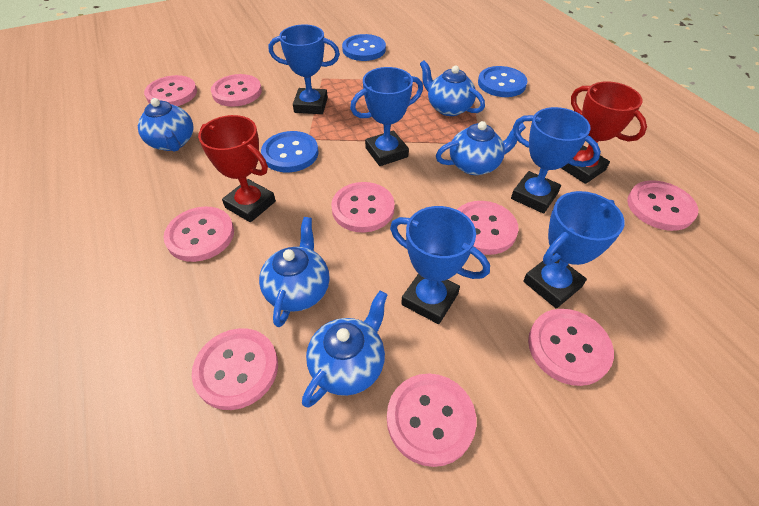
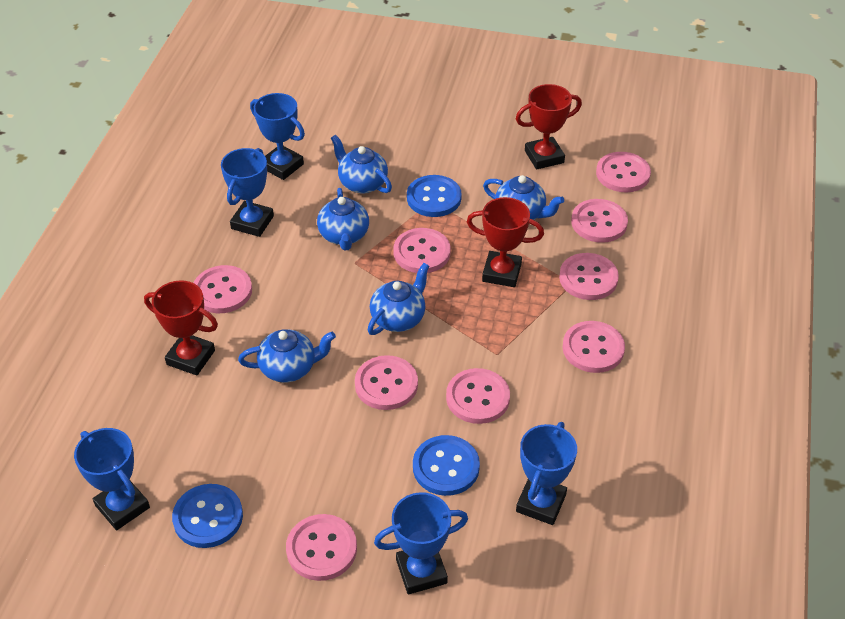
red trophy: 2 -> 3

